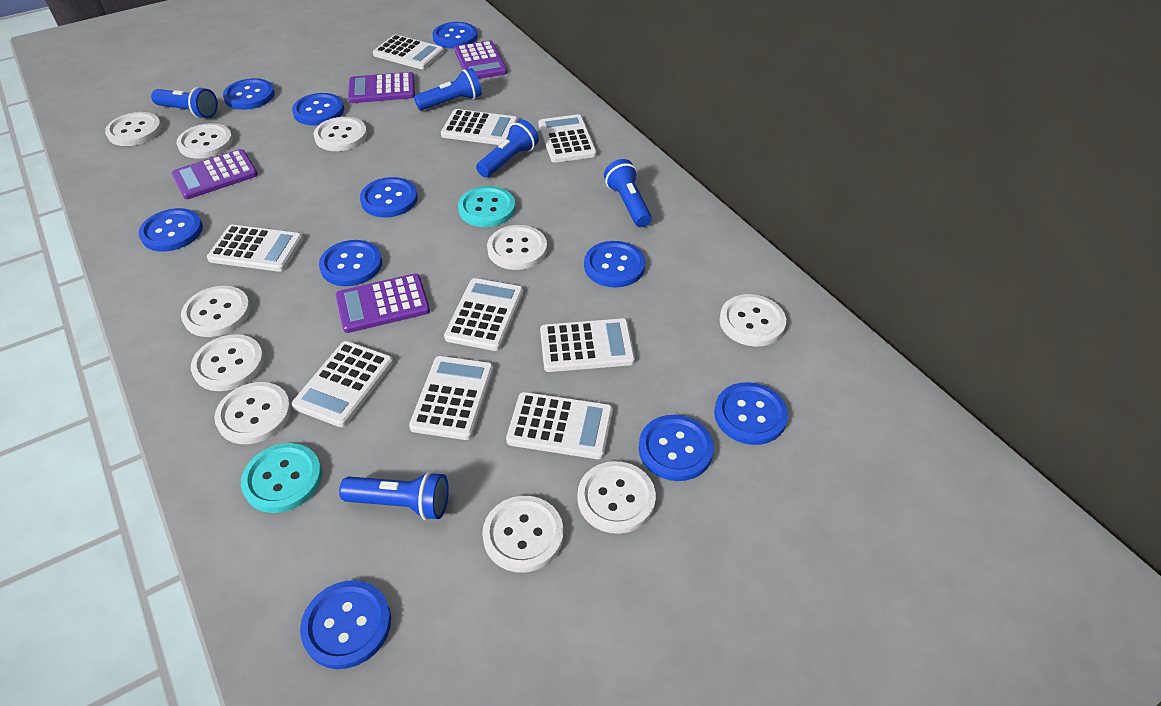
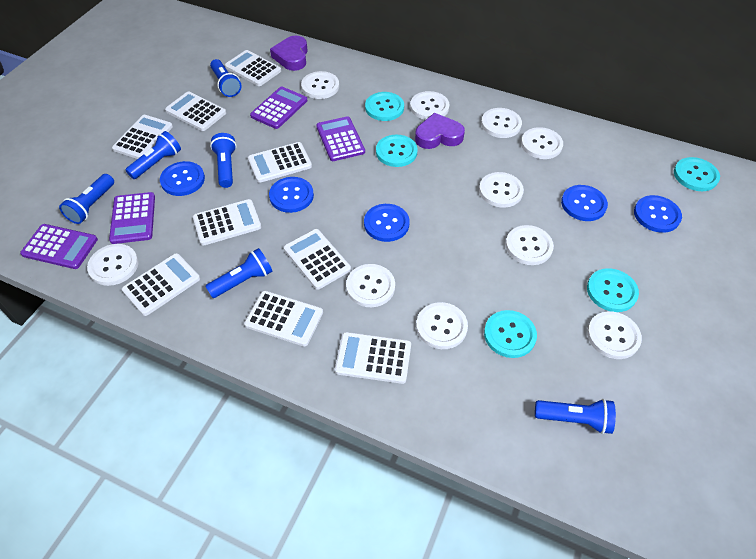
blue button: 10 -> 5
blue flashlight: 5 -> 6
purple heart: 0 -> 2
turquoise button: 2 -> 5

